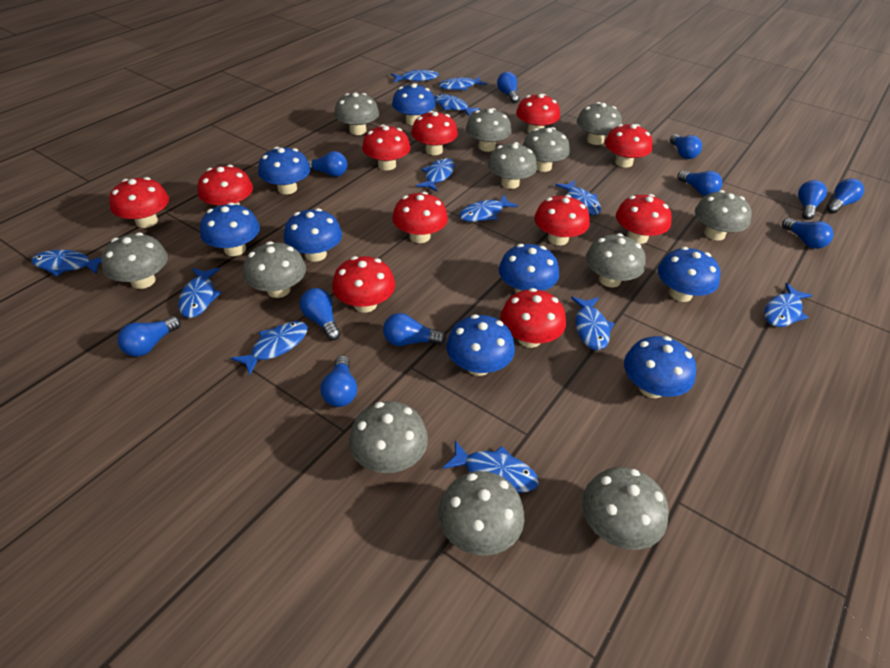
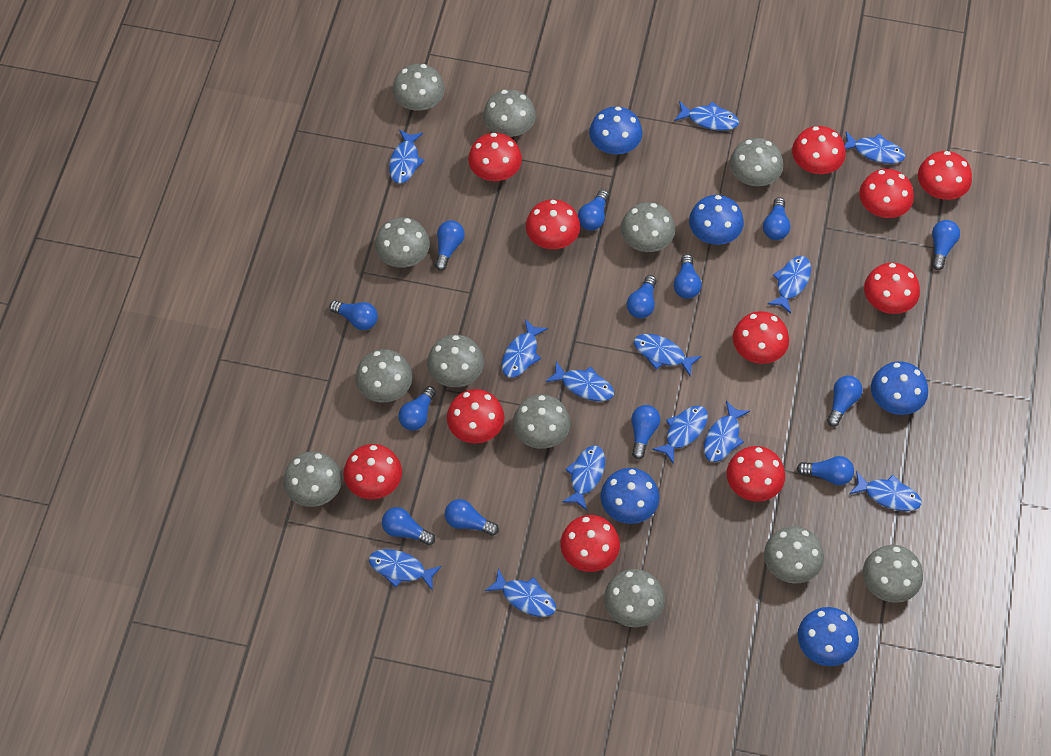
blue fish: 12 -> 13
blue light bulb: 11 -> 13
blue mushroom: 8 -> 5

